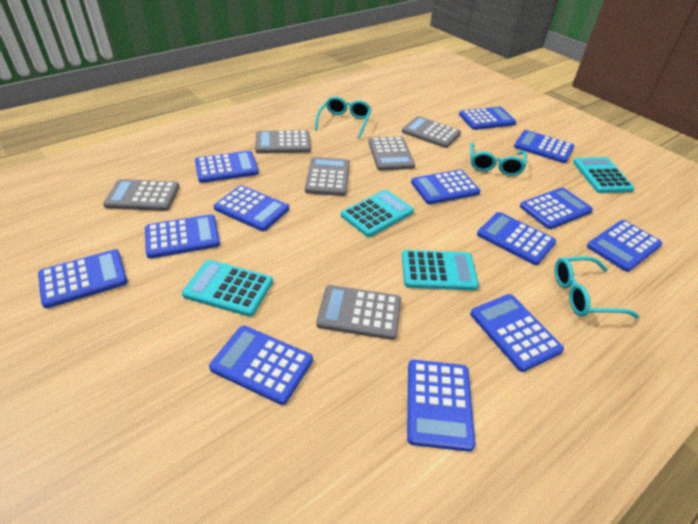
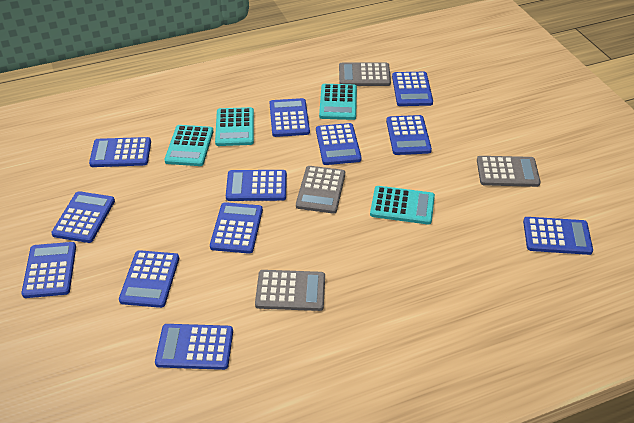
blue calculator: 13 -> 12
grey calculator: 6 -> 4
turquoise glasses: 3 -> 0

